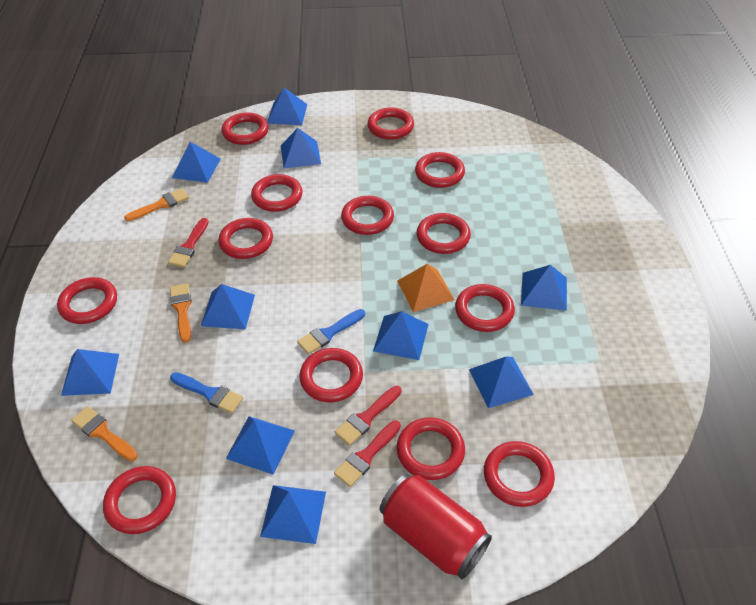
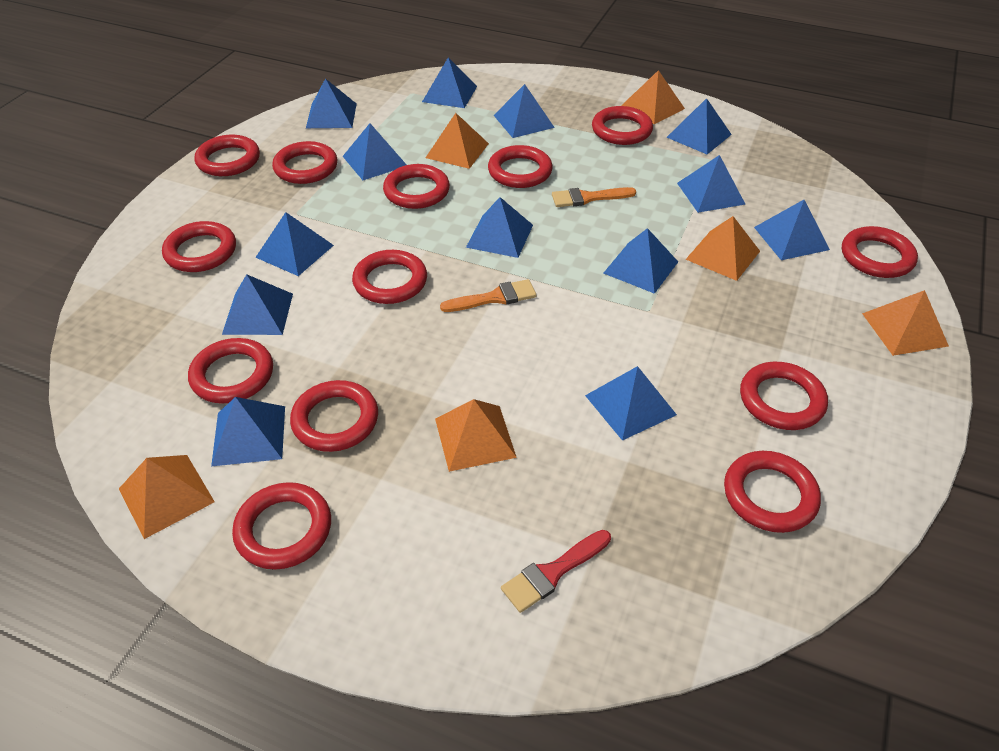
blue brush: 2 -> 0
blue pyramid: 10 -> 13
orange brush: 3 -> 2
orange pyramid: 1 -> 6
red brush: 3 -> 1
red can: 1 -> 0

